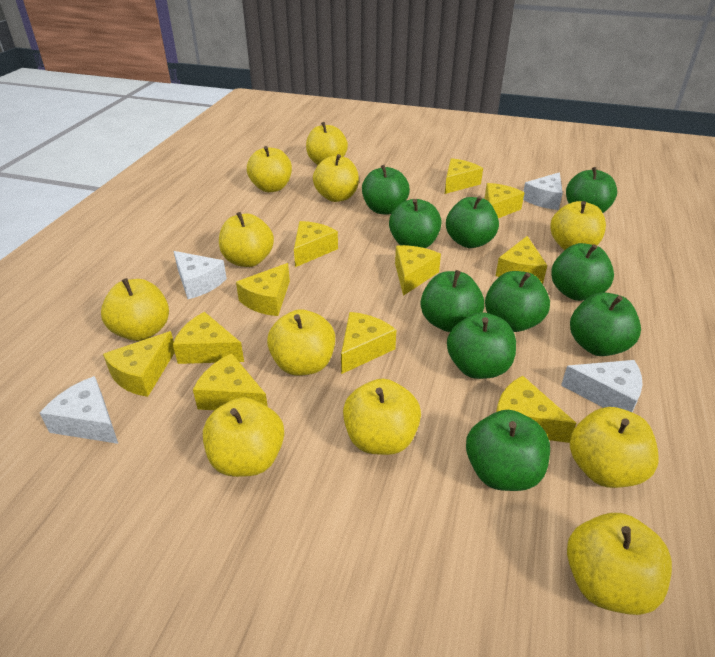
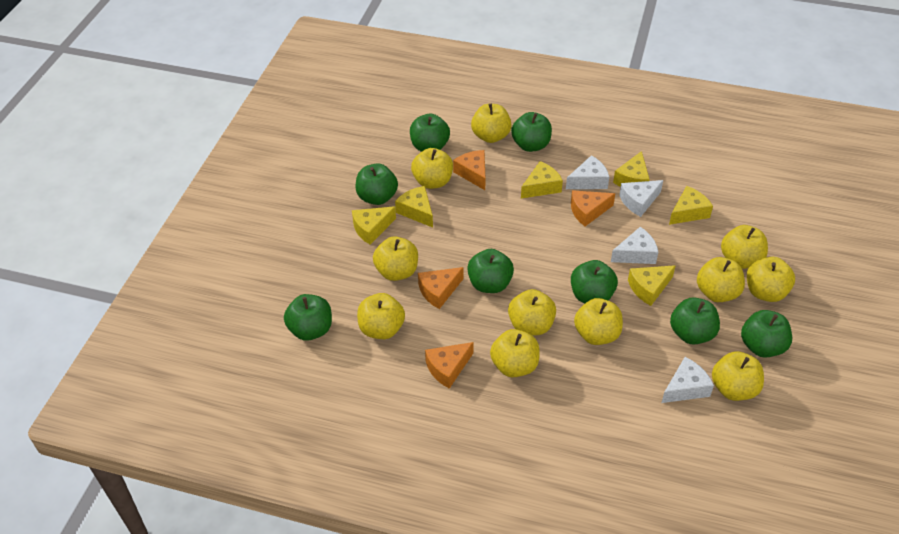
green apple: 10 -> 8
orange cheese: 0 -> 4
yellow cheese: 11 -> 6

